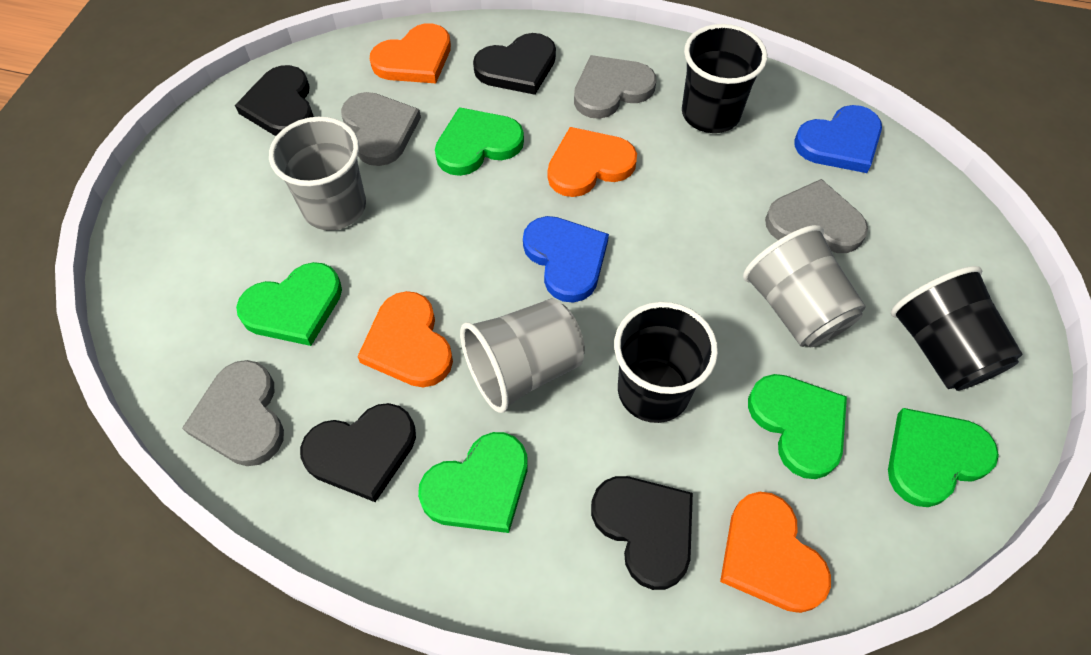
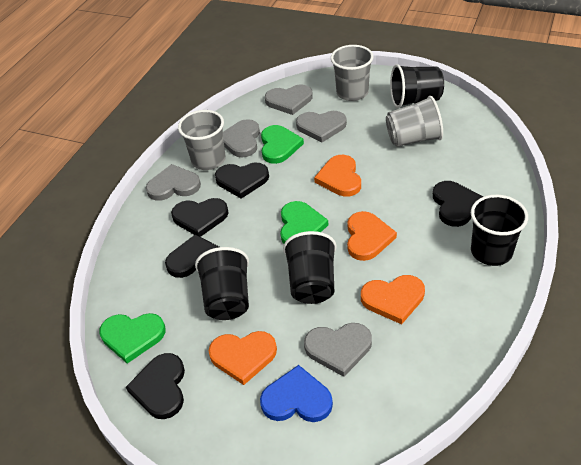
black cup: 3 -> 4
black heart: 4 -> 5
blue heart: 2 -> 1
green heart: 5 -> 3
grey heart: 4 -> 5

